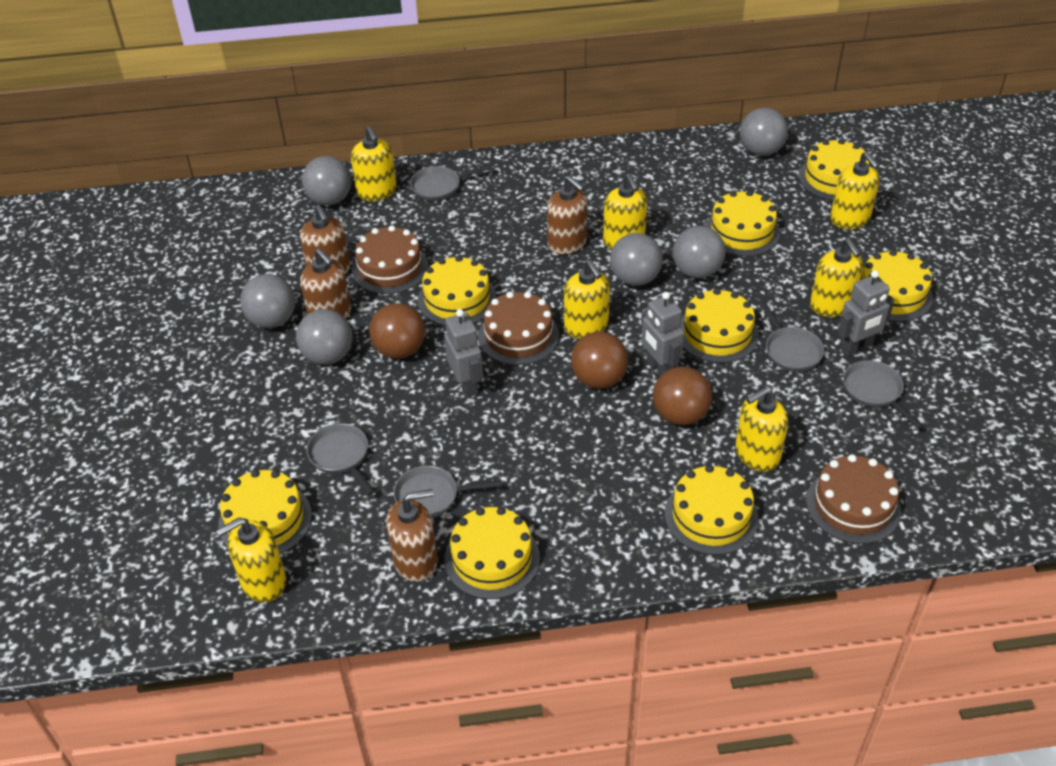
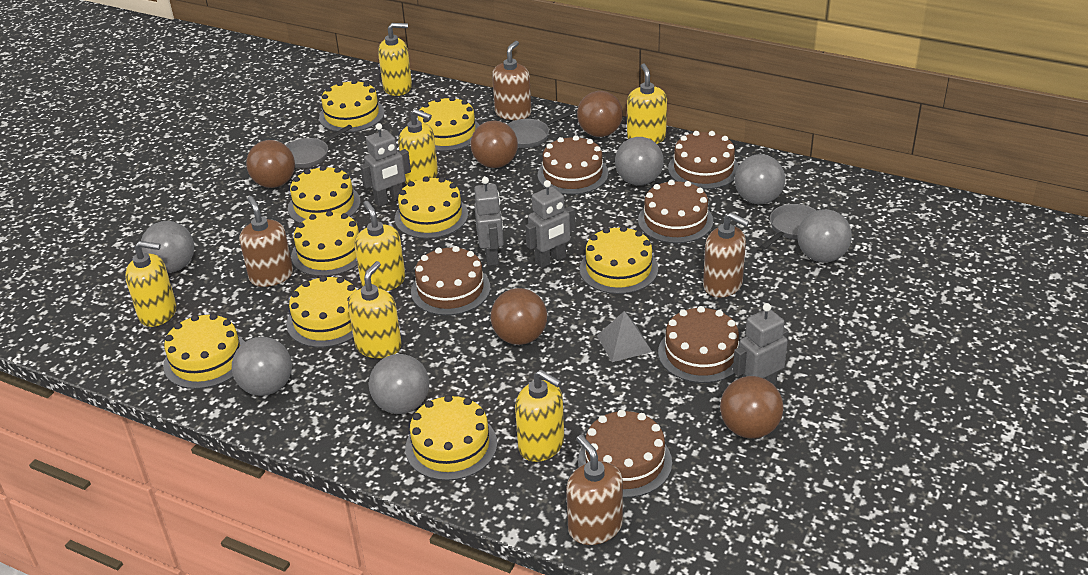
brown ball: 3 -> 5
brown cake: 3 -> 6
grey pan: 5 -> 3
grey pyramid: 0 -> 1
grey robot: 3 -> 4
yellow cake: 8 -> 9

